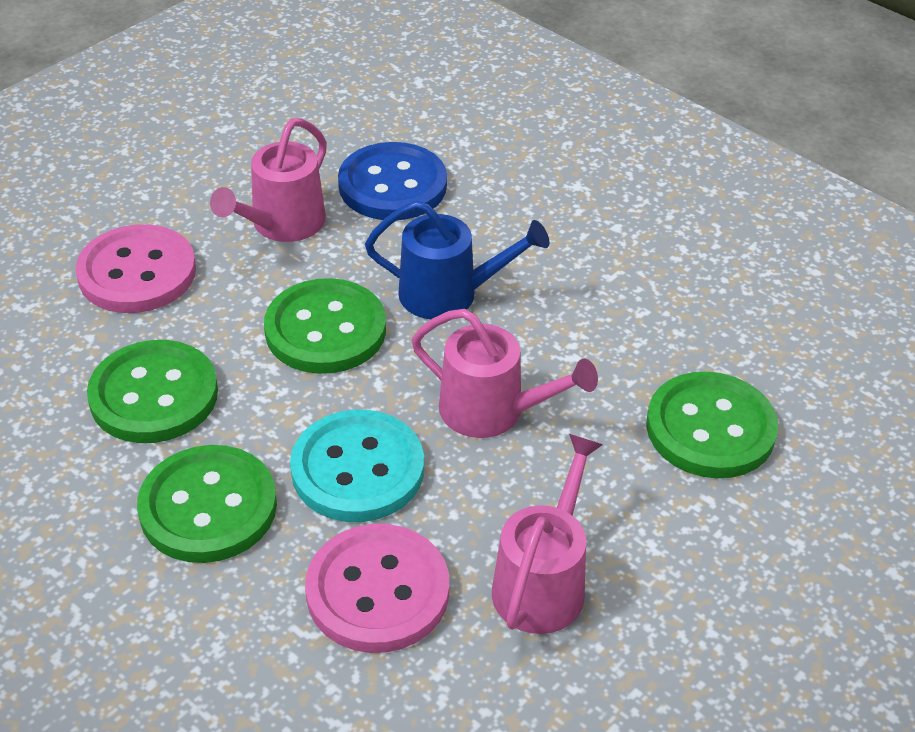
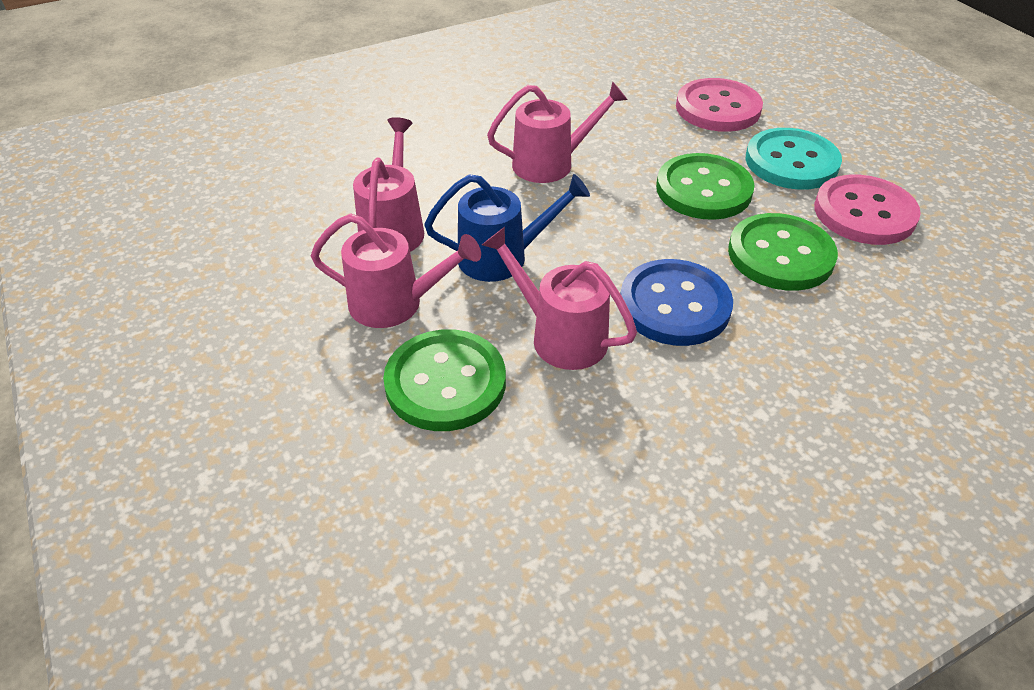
green button: 4 -> 3
pink watering can: 3 -> 4

